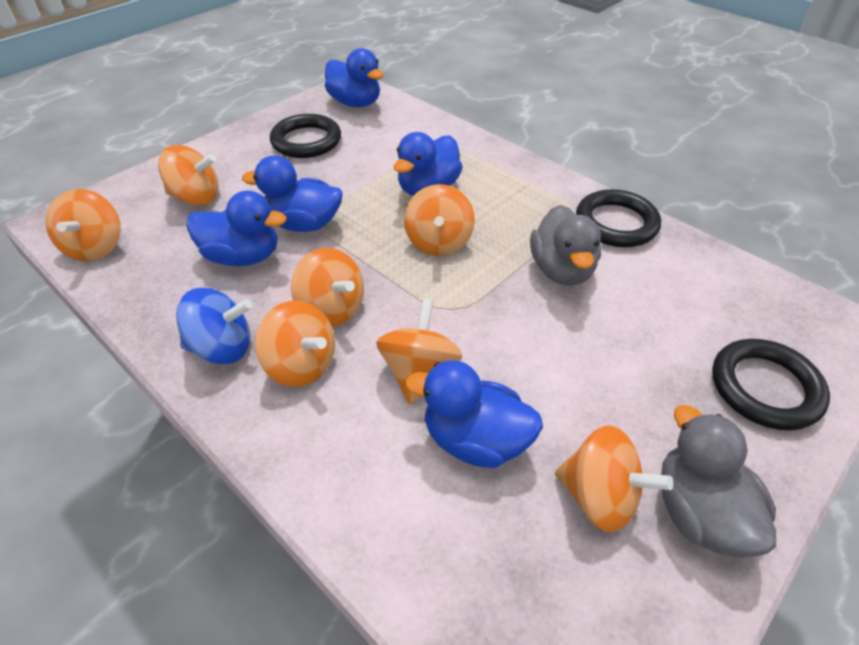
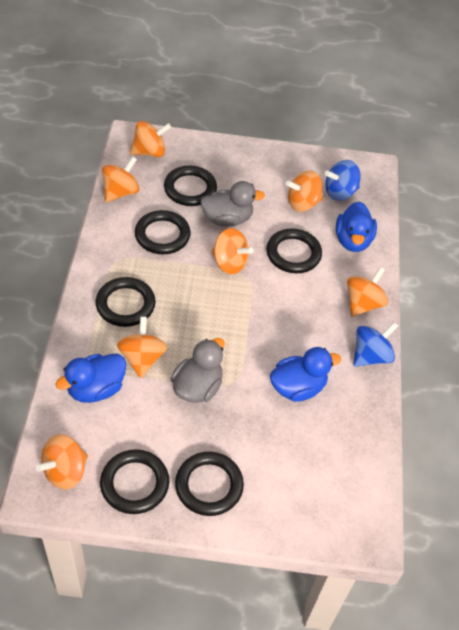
black ring: 3 -> 6
blue duck: 5 -> 3
blue spinning top: 1 -> 2

